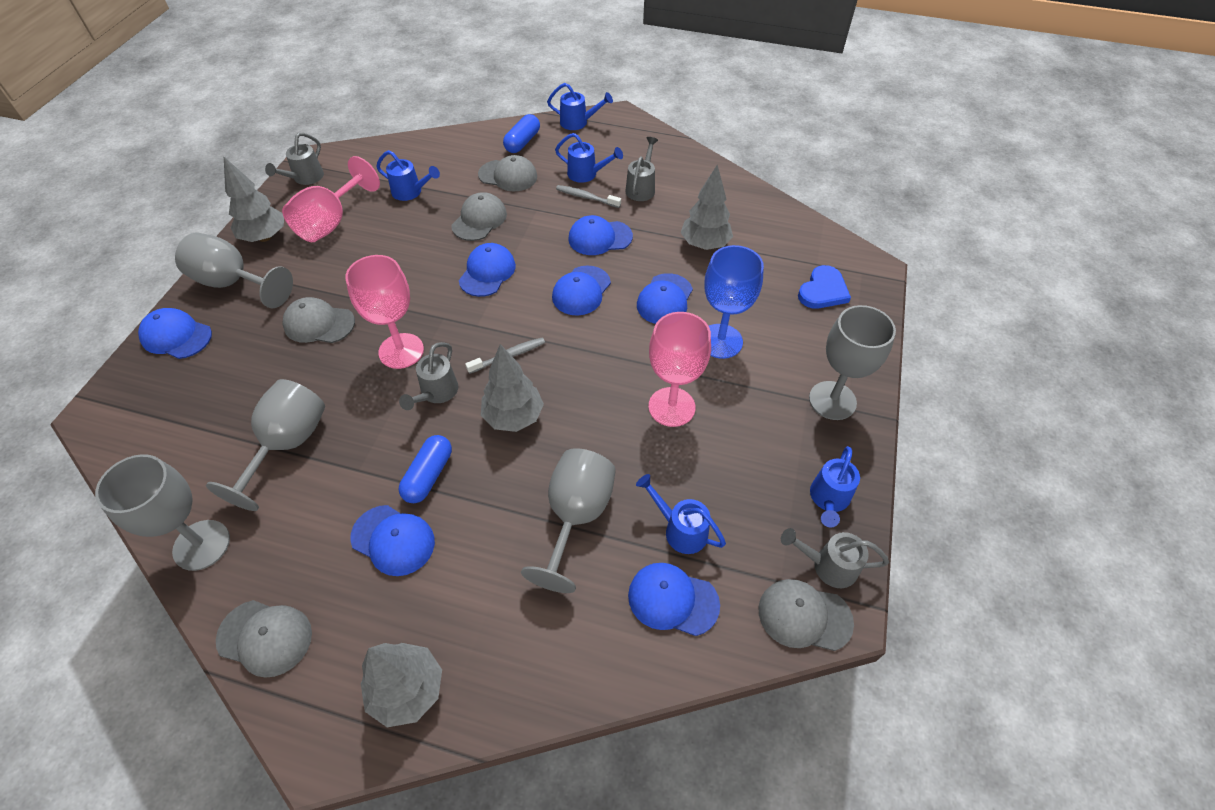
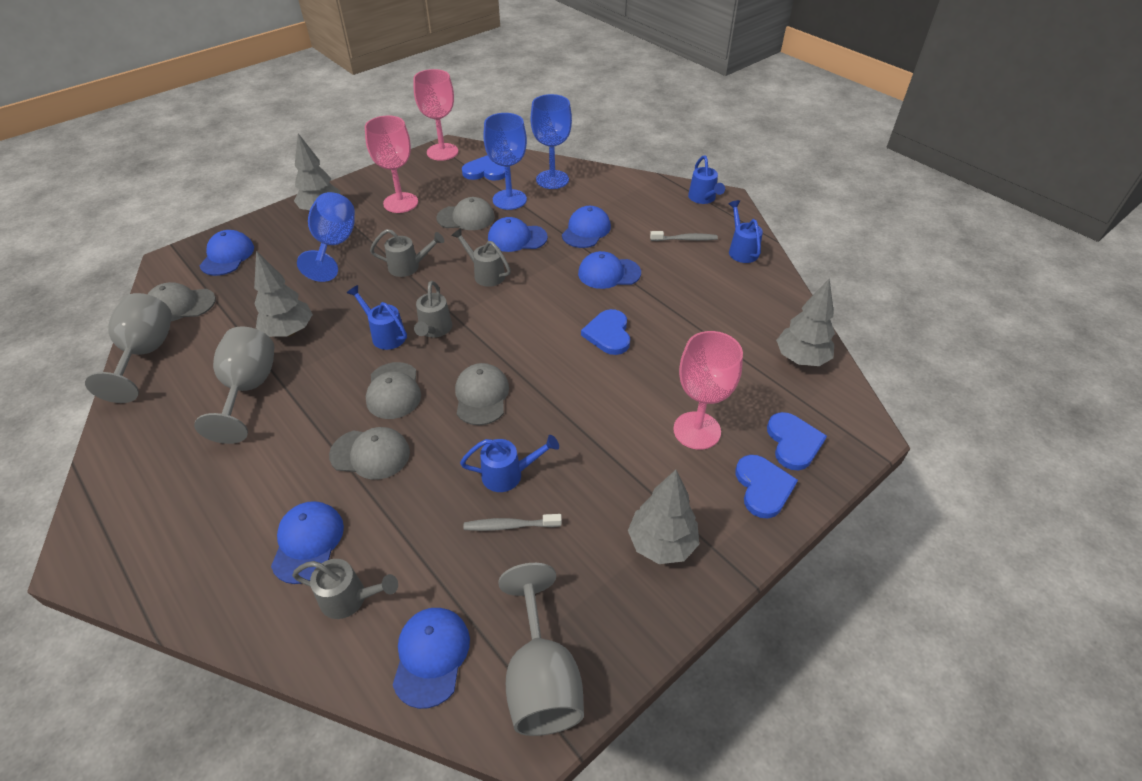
blue cap: 7 -> 6
blue capsule: 2 -> 0
blue goblet: 1 -> 3
blue heart: 1 -> 4
blue watering can: 5 -> 4
grey goblet: 5 -> 3

